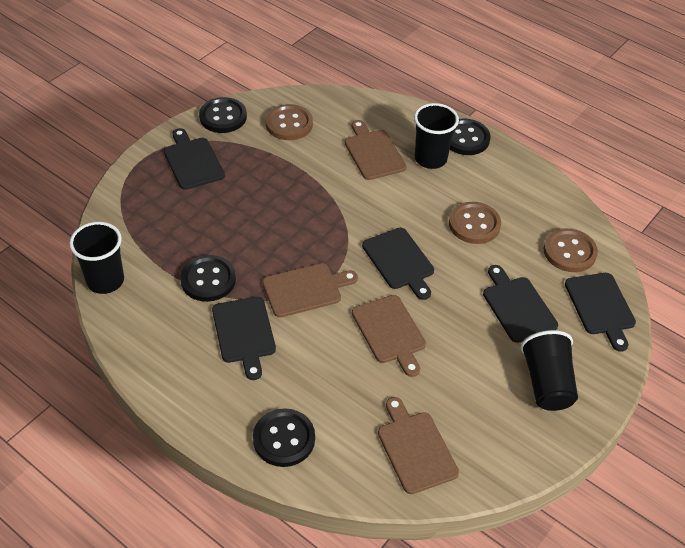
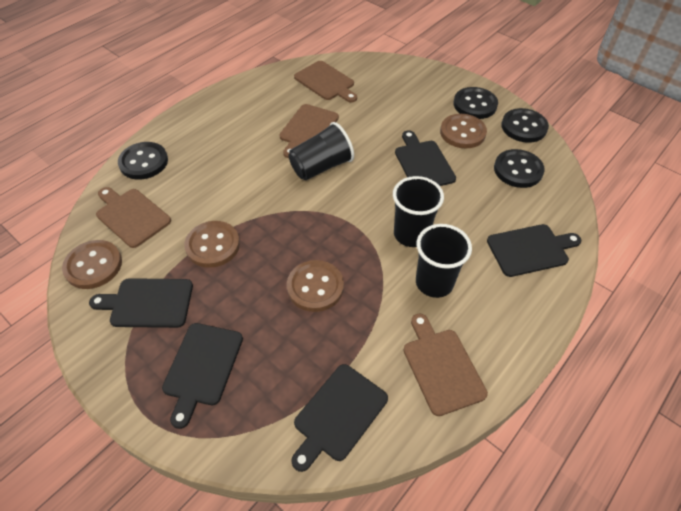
brown button: 3 -> 4

